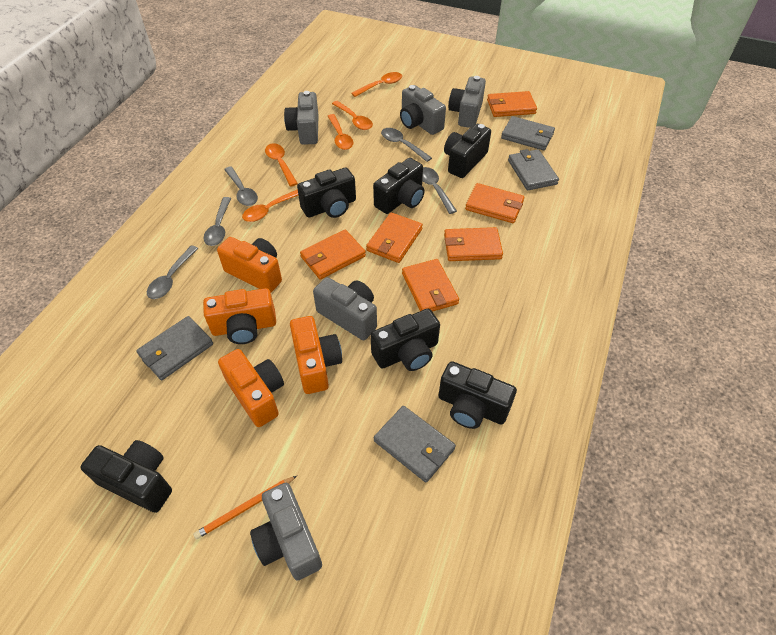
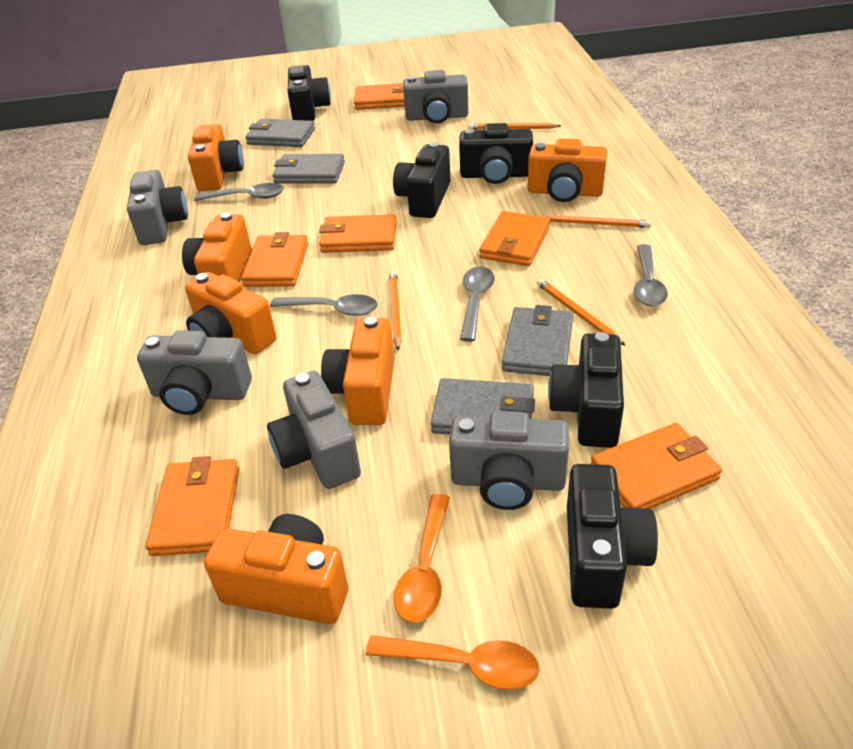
black camera: 6 -> 5
grey spoon: 5 -> 4
orange camera: 4 -> 6
orange pencil: 1 -> 4
orange spoon: 5 -> 2

